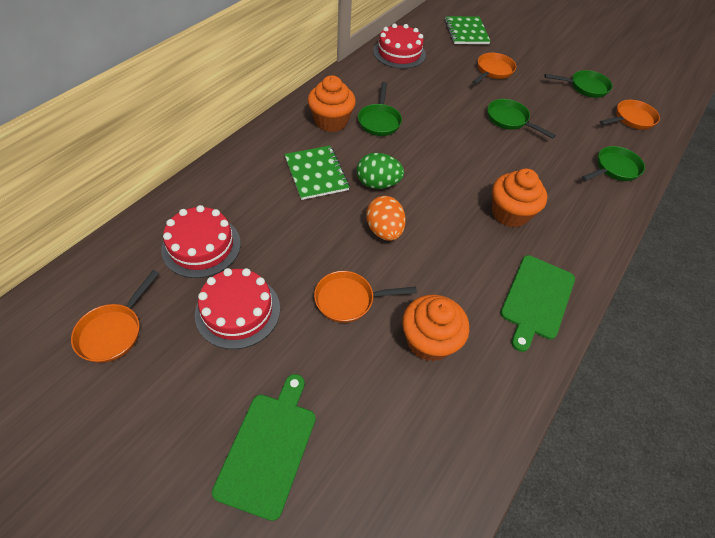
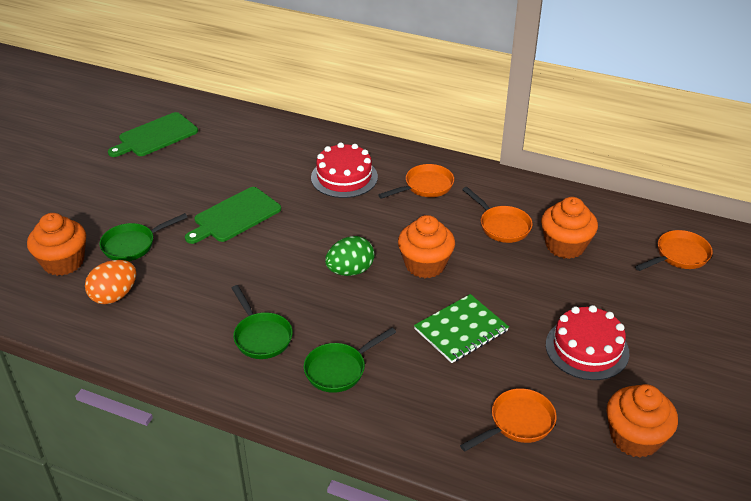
green notebook: 2 -> 1
green pan: 4 -> 3
orange cupcake: 3 -> 4
red cake: 3 -> 2

